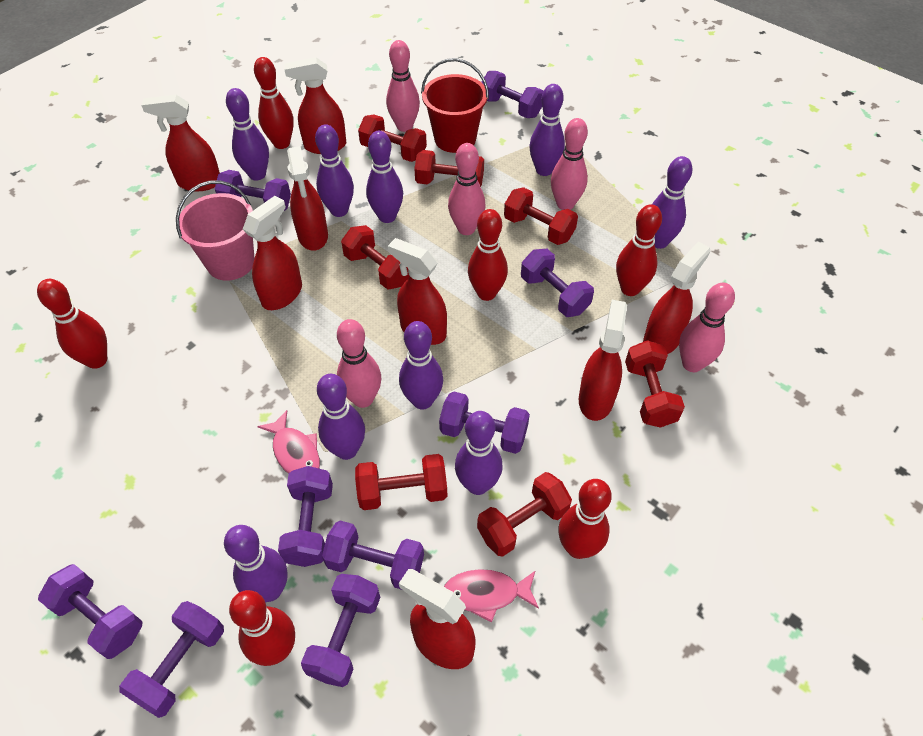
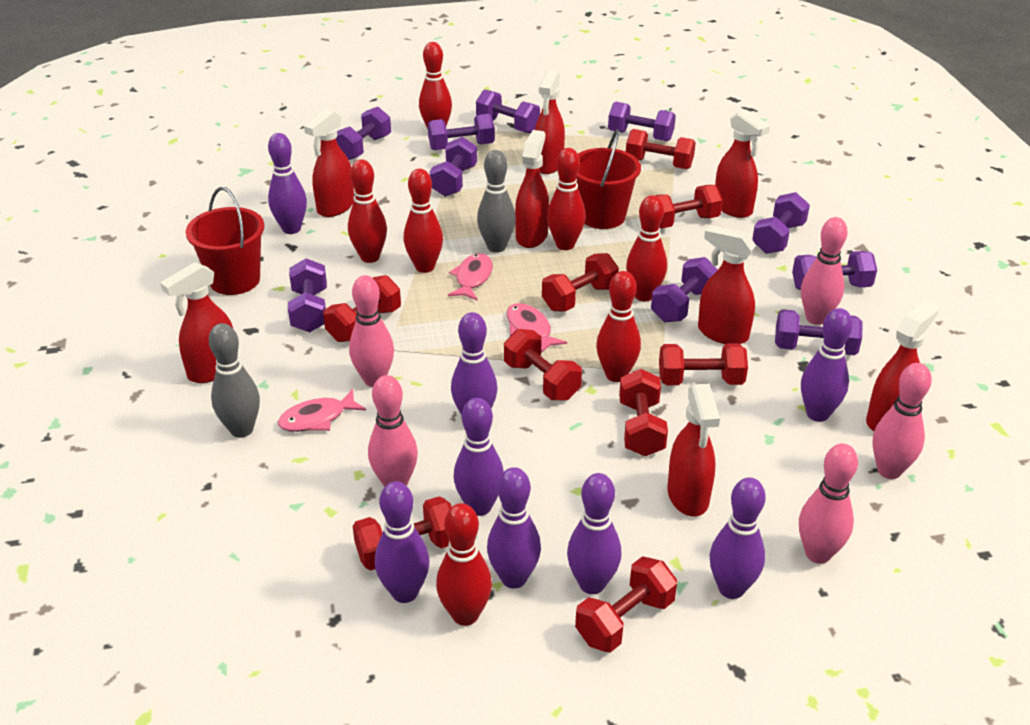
grey bowling pin: 0 -> 2
pink bucket: 1 -> 0
pink fish: 2 -> 3
purple bowling pin: 9 -> 8
purple dumbbell: 9 -> 10
red bowling pin: 6 -> 7
red bucket: 1 -> 2
red dumbbell: 7 -> 9

